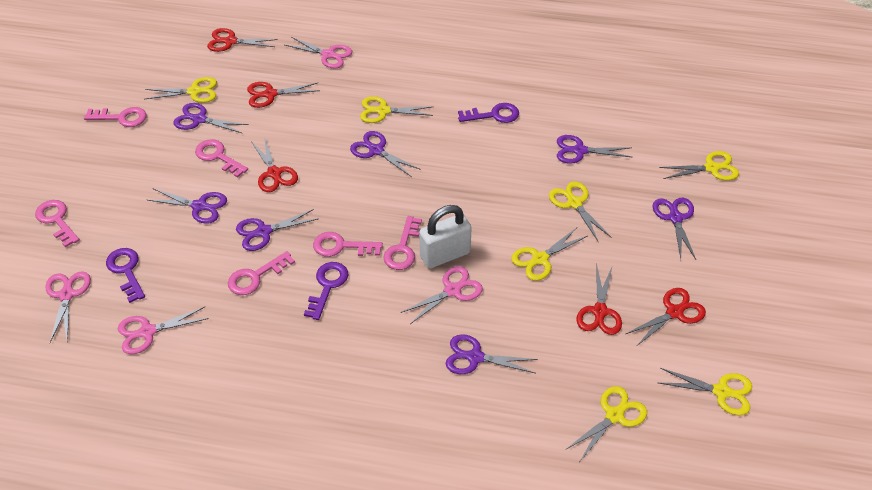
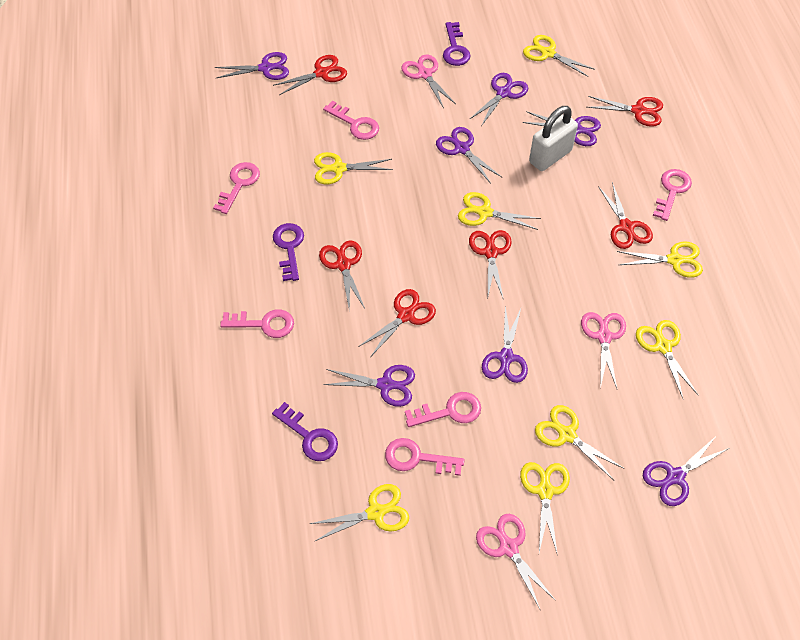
pink scissors: 4 -> 3
red scissors: 5 -> 6
yellow scissors: 7 -> 8

